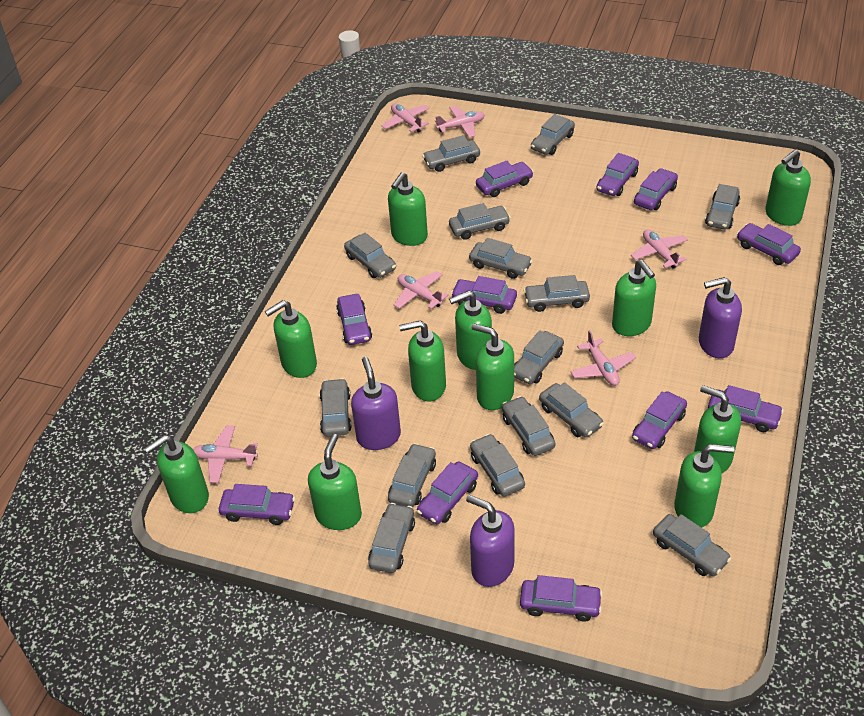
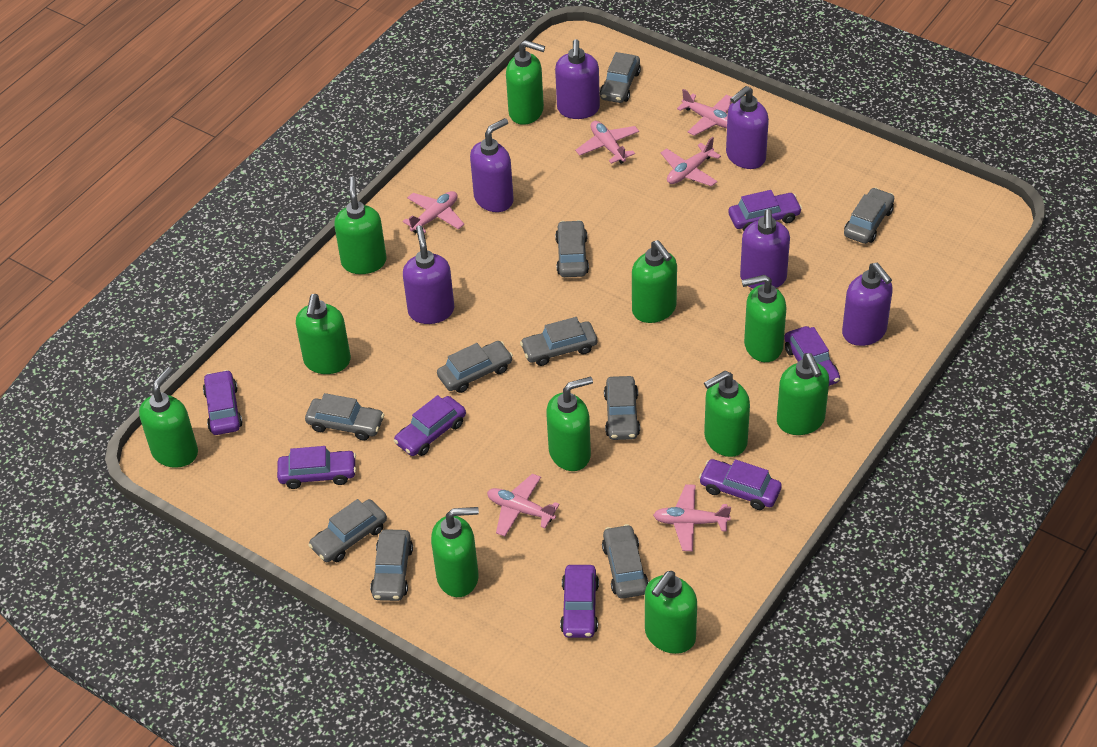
grey car: 15 -> 10
purple car: 11 -> 7
purple soap dispenser: 3 -> 6

